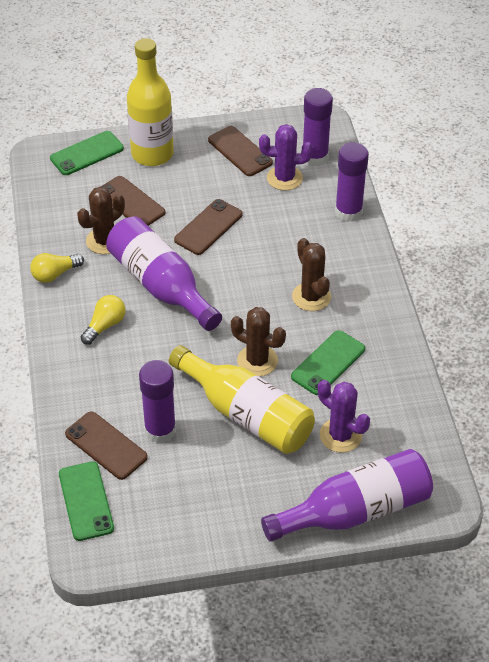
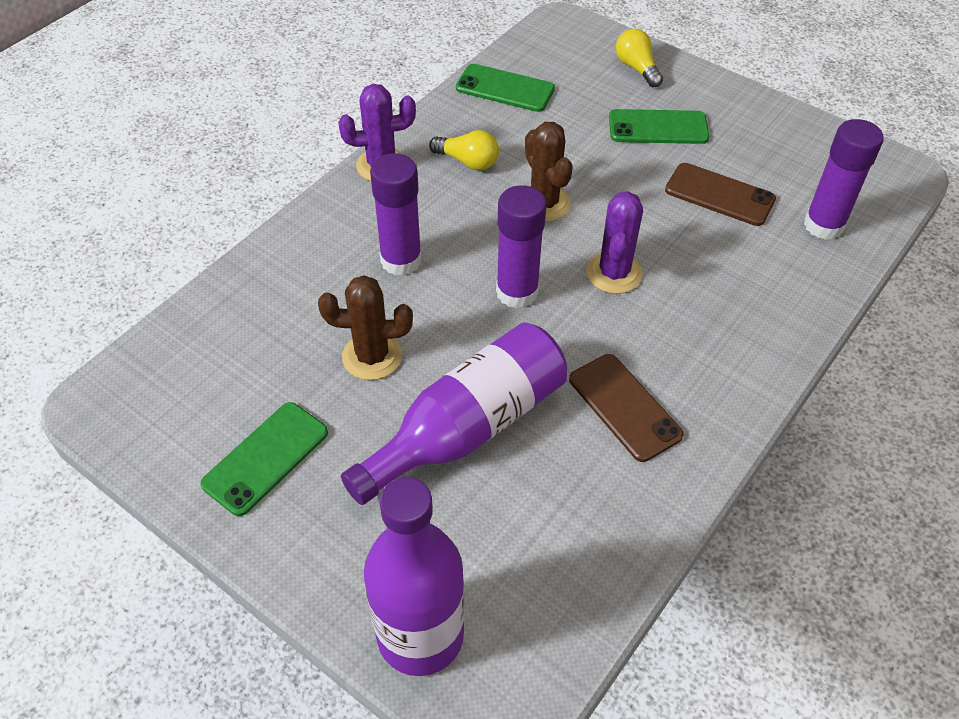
brown cactus: 3 -> 2
brown phone: 4 -> 2
yellow bottle: 2 -> 0

